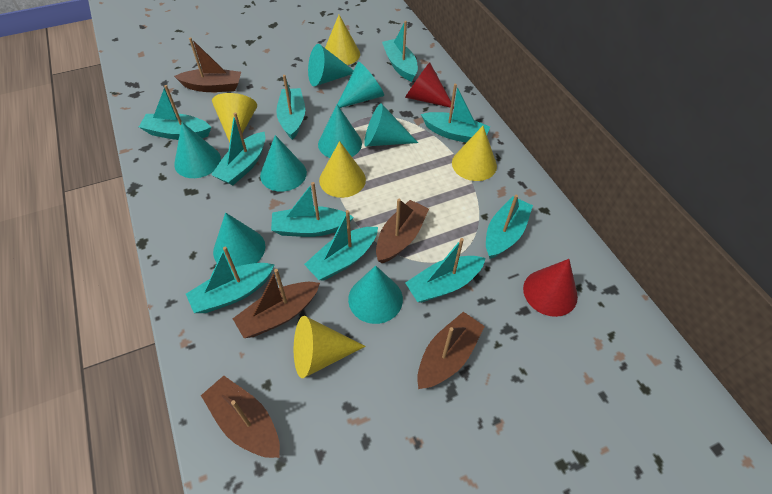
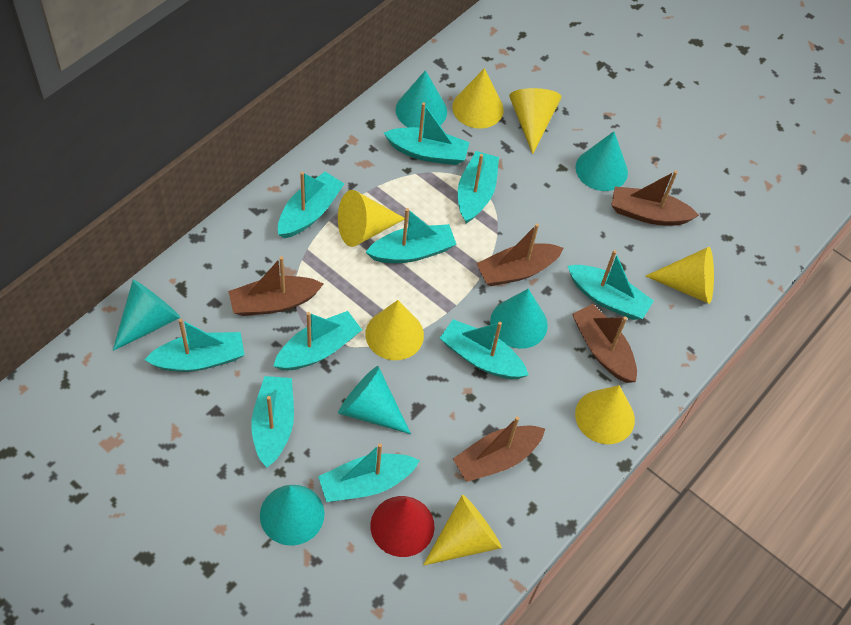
red cone: 2 -> 1
turquoise cone: 8 -> 6
yellow cone: 5 -> 7

